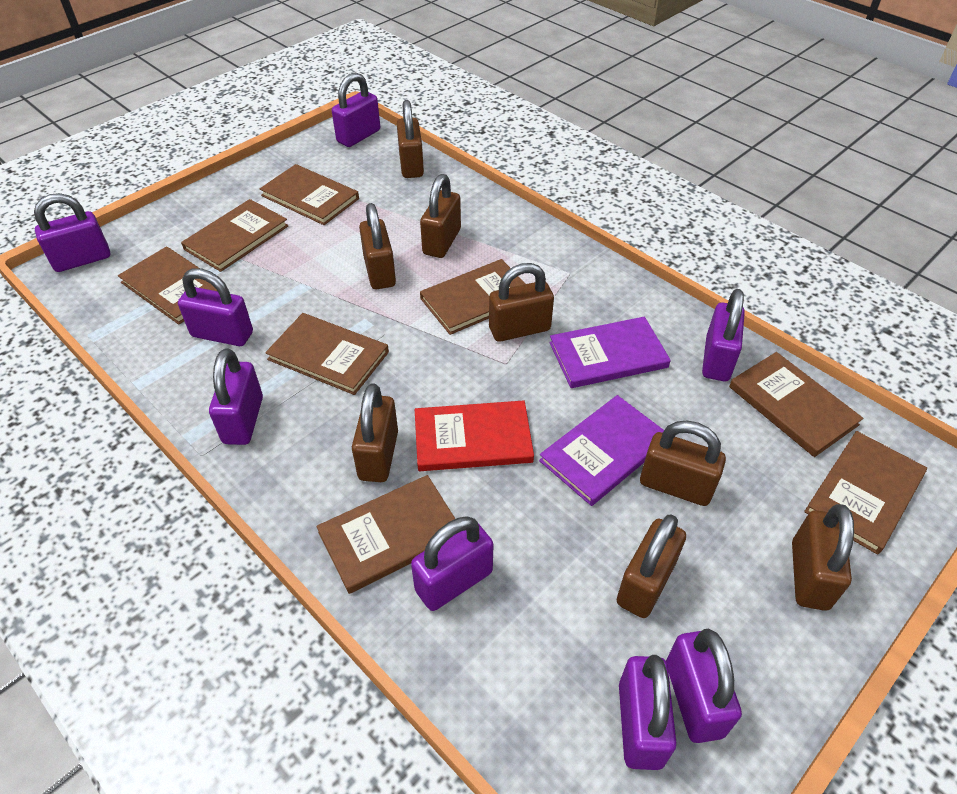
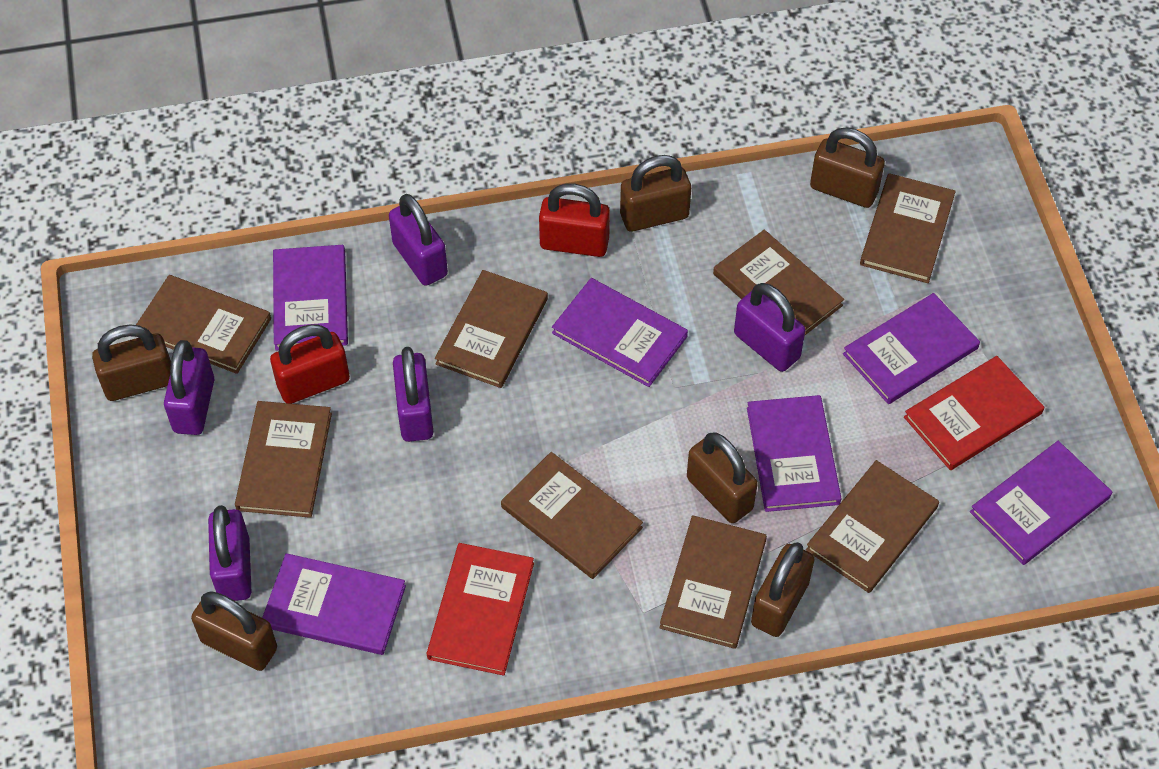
brown padlock: 8 -> 6
purple book: 2 -> 6
purple padlock: 8 -> 5
red book: 1 -> 2
red padlock: 0 -> 2

